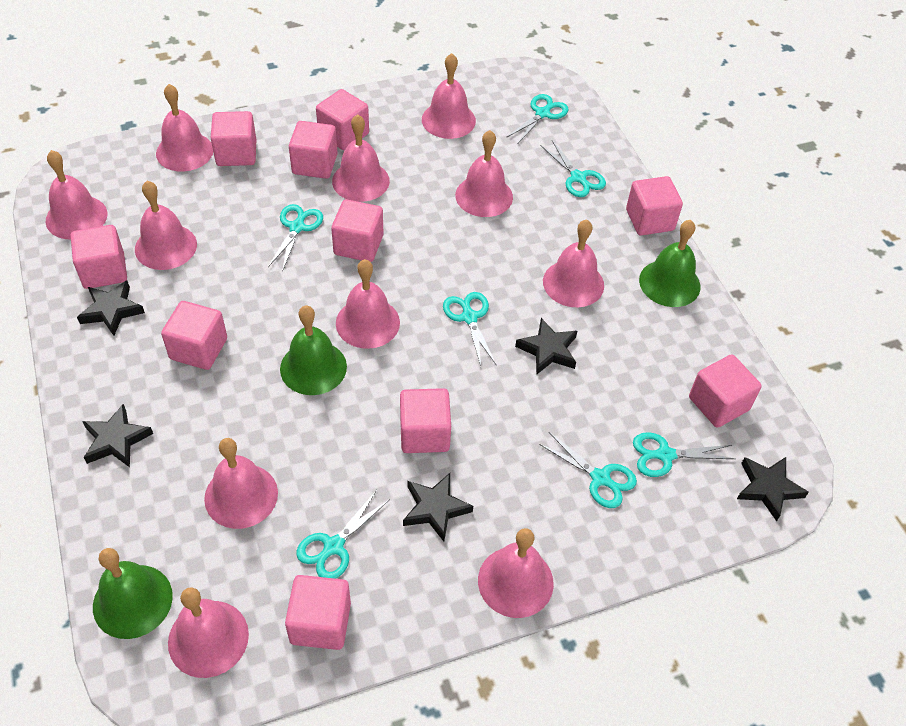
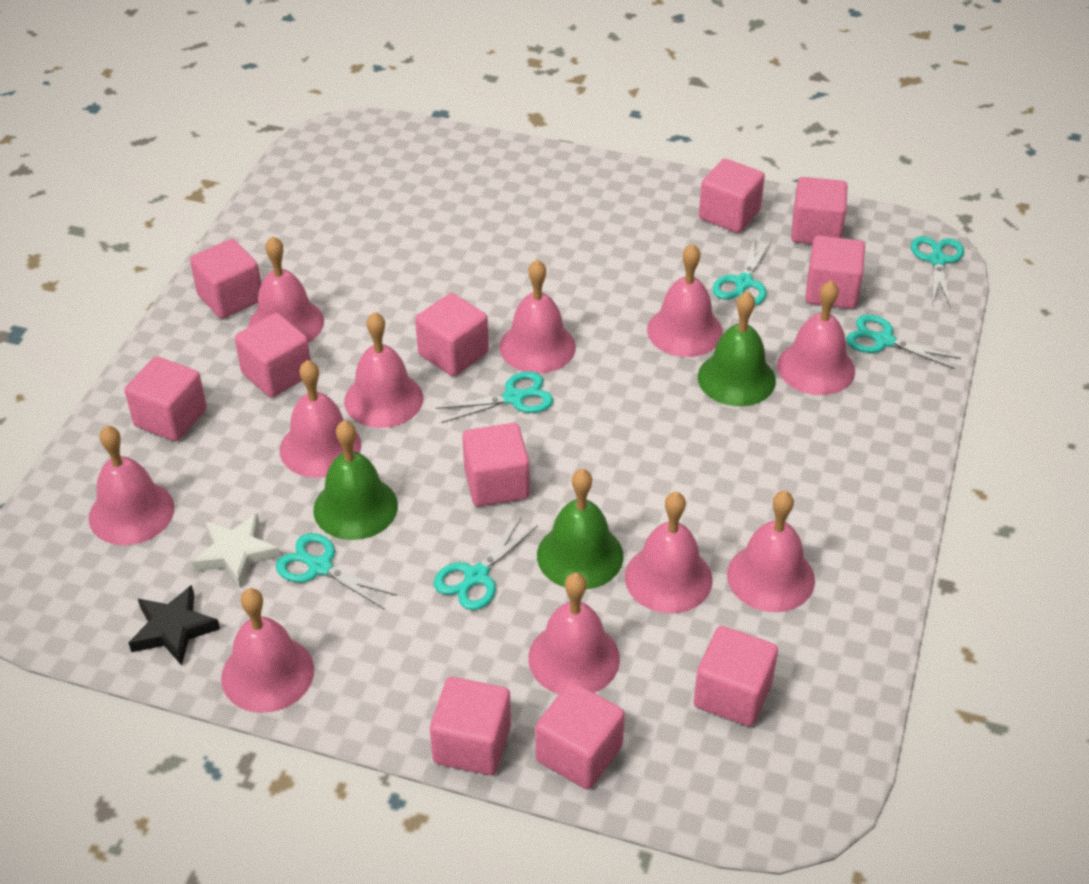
black star: 5 -> 1
pink cube: 10 -> 11
turquoise scissors: 7 -> 6
white star: 0 -> 1

